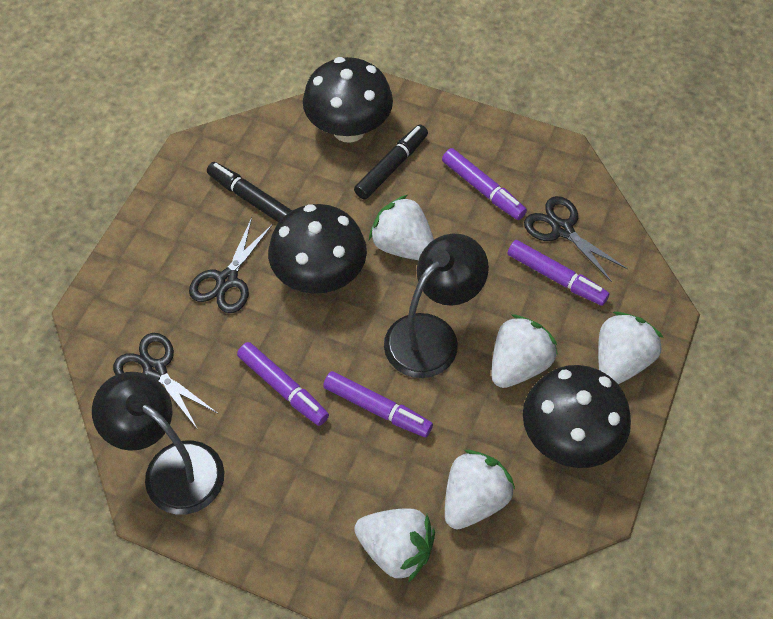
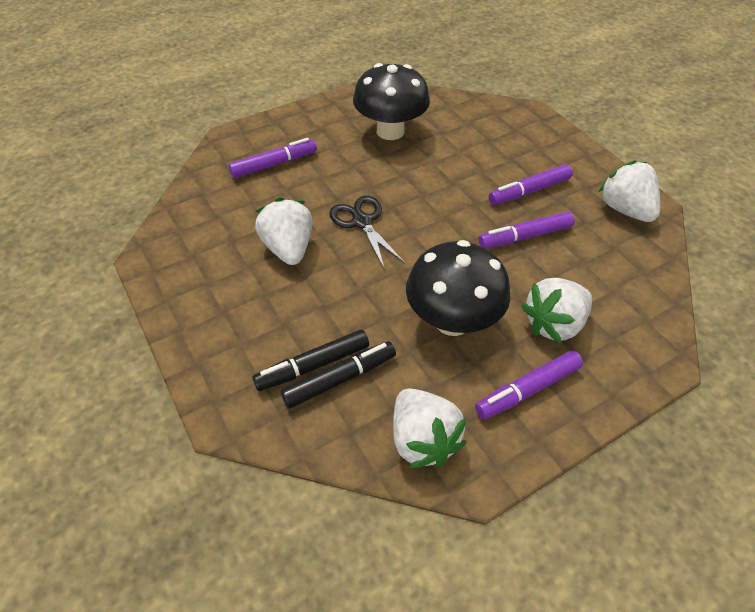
black lamp: 2 -> 0
black mushroom: 3 -> 2
black scissors: 3 -> 1
white strawberry: 5 -> 4

